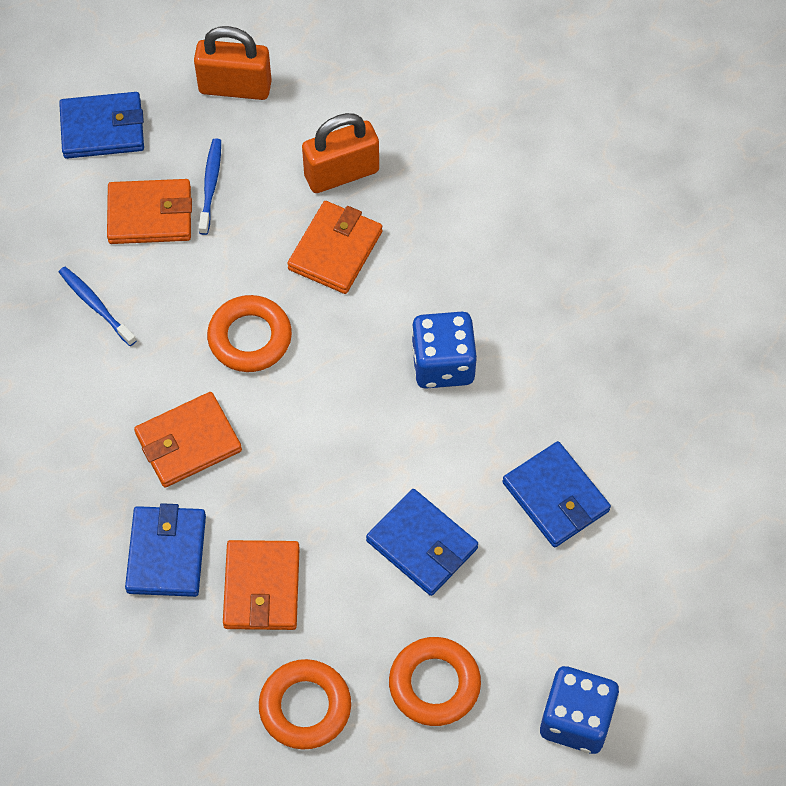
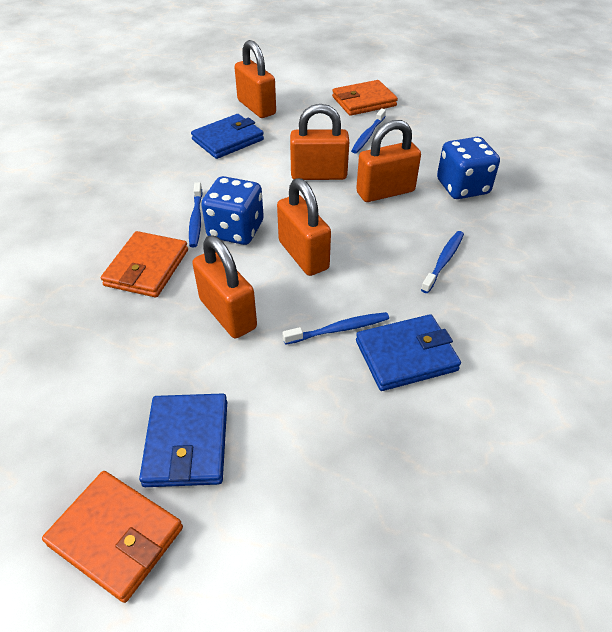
blue toothbrush: 2 -> 4
blue wallet: 4 -> 3
orange padlock: 2 -> 5
orange ring: 3 -> 0
orange wallet: 4 -> 3

